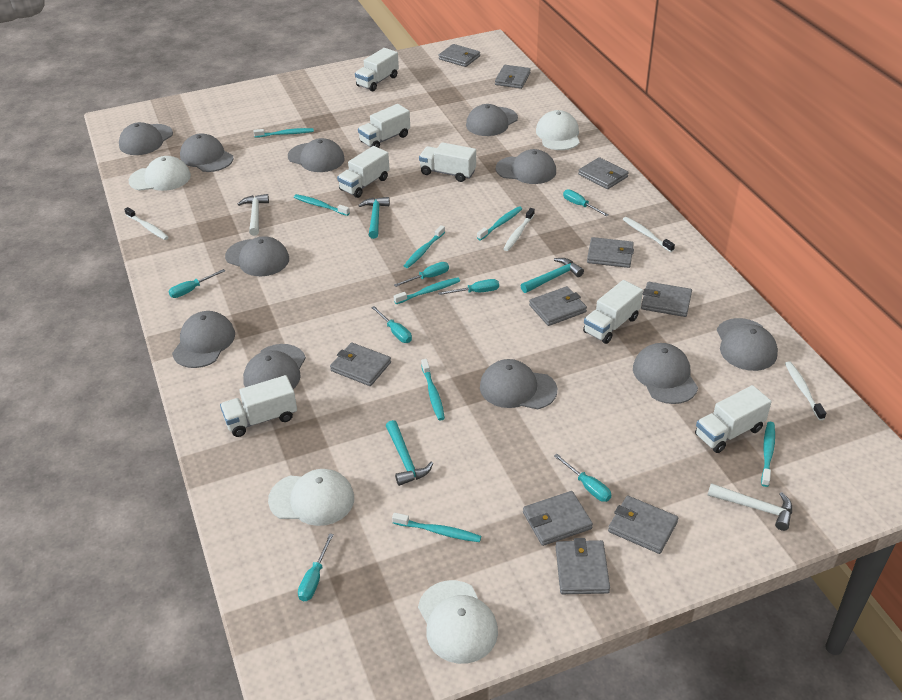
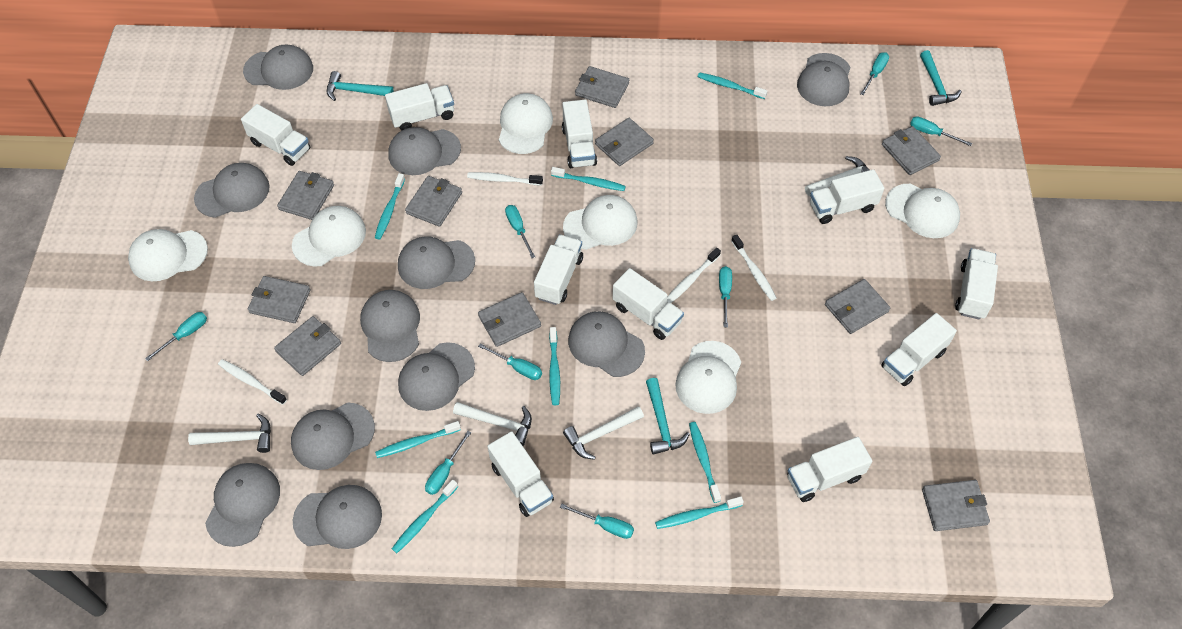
turquoise screwdriver: 7 -> 8
white cap: 4 -> 6
white hammer: 2 -> 4
white truck: 7 -> 10

